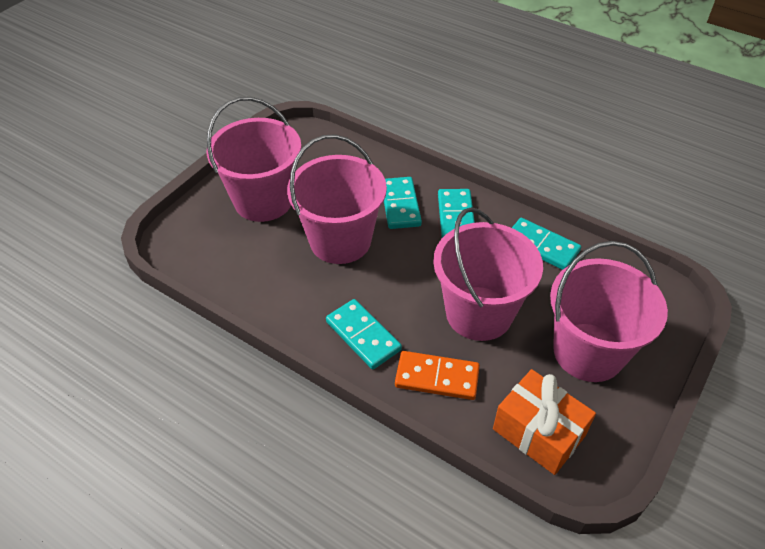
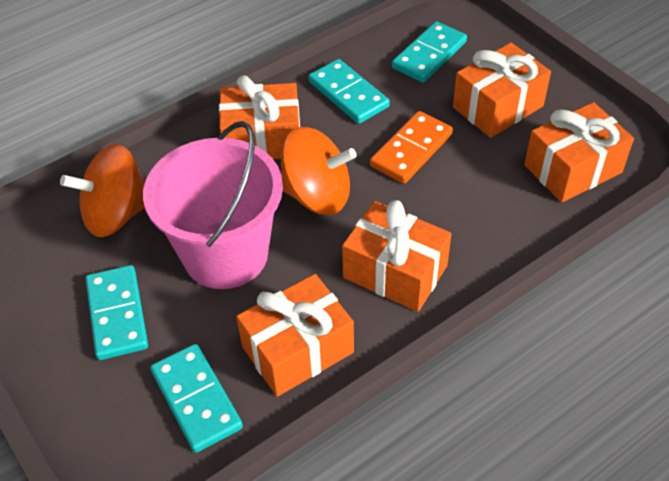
orange gift: 1 -> 5
orange spinning top: 0 -> 2
pink bucket: 4 -> 1

